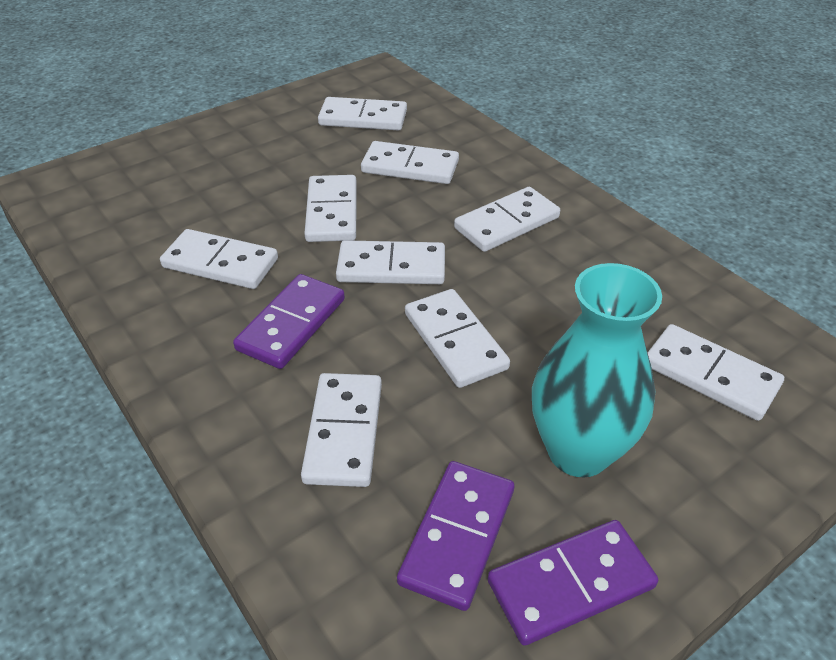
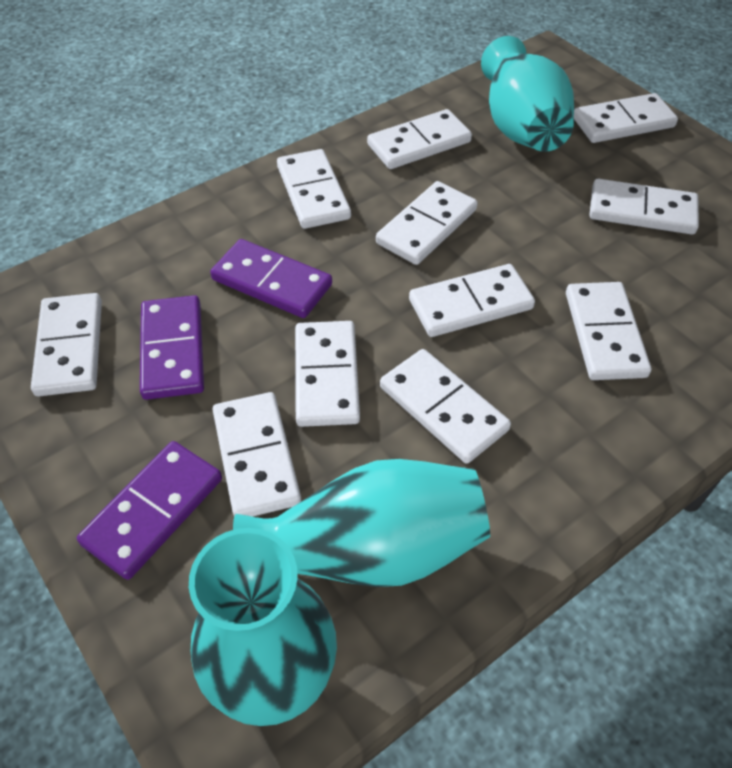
turquoise vase: 1 -> 3
white domino: 9 -> 11

